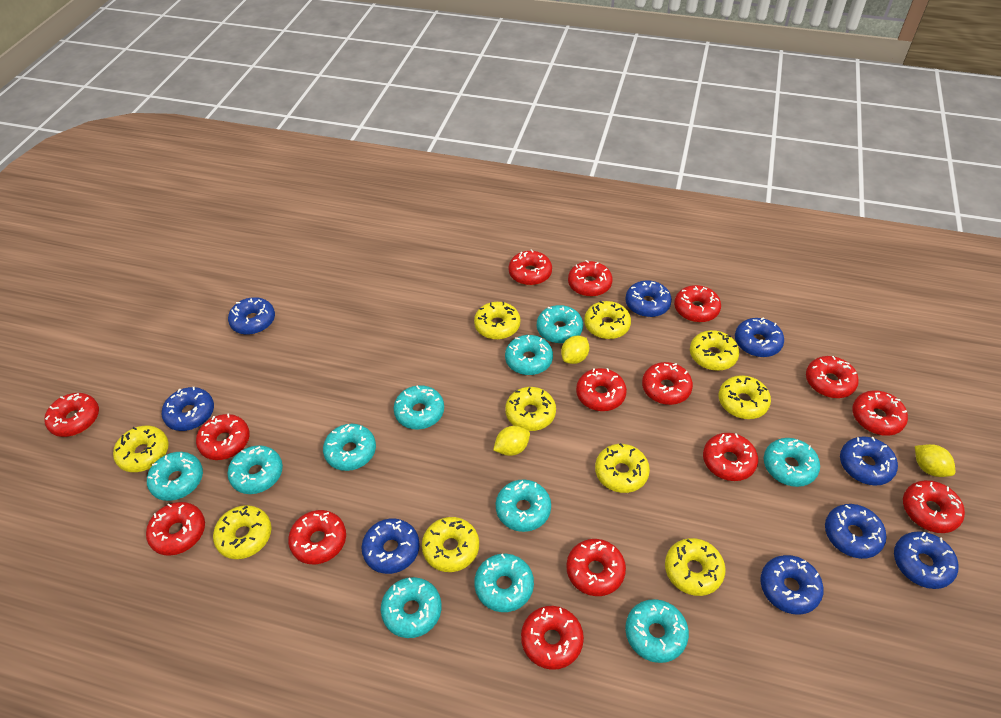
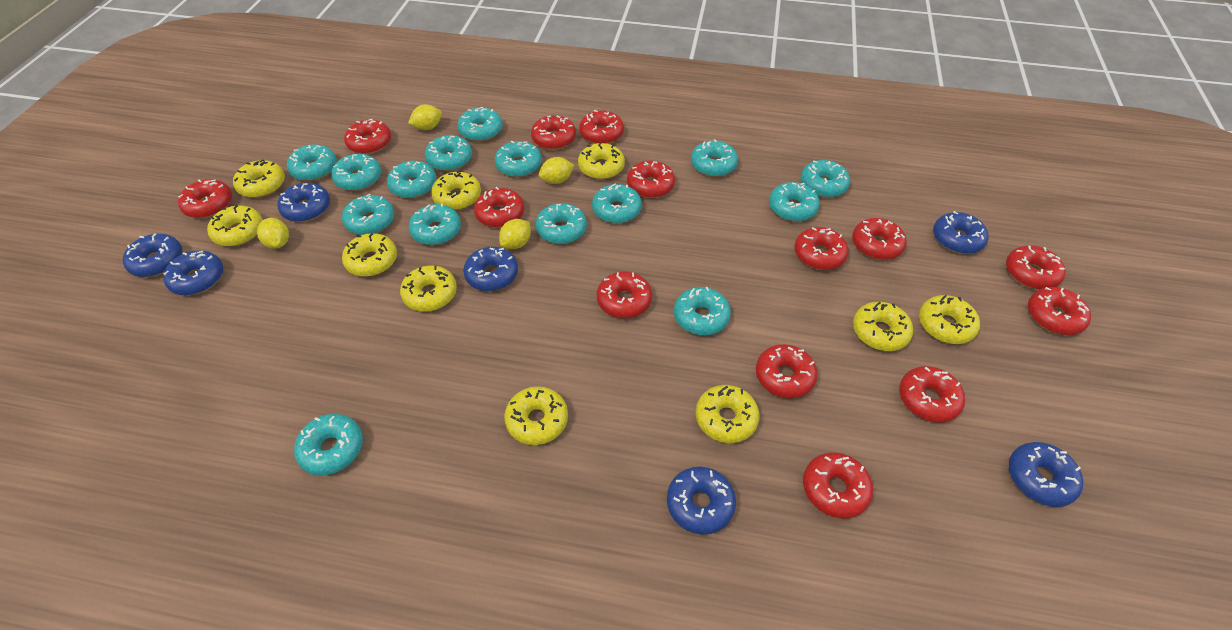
blue donut: 9 -> 7
red donut: 15 -> 14
turquoise donut: 11 -> 15
yellow lemon: 3 -> 4

